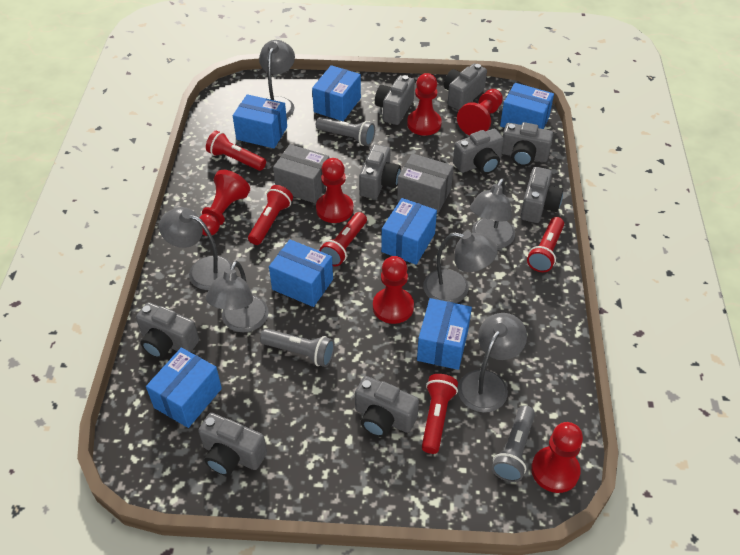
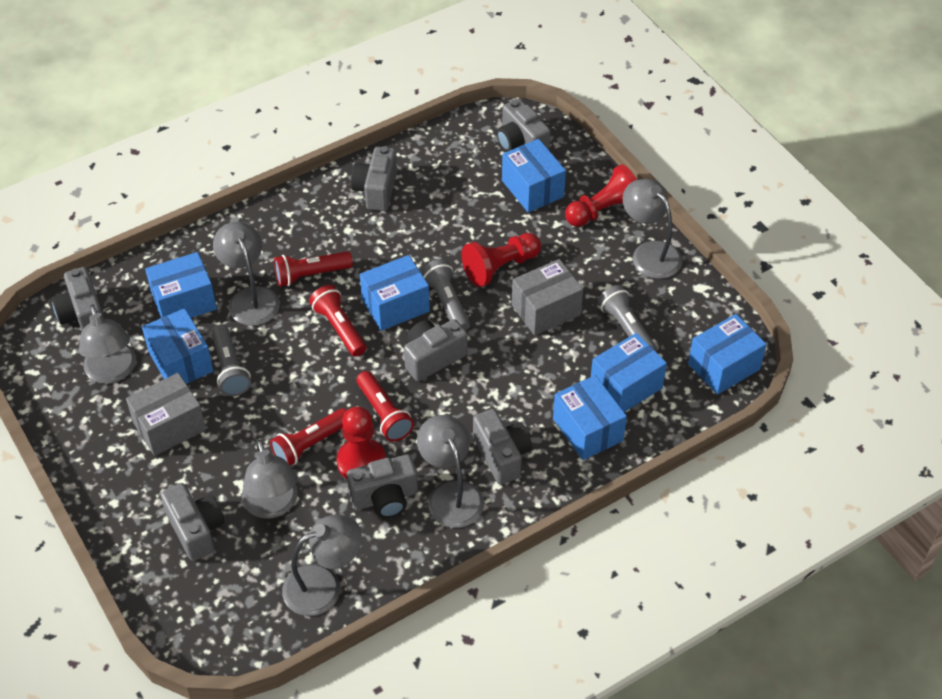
grey camera: 9 -> 7
red flashlight: 5 -> 4
red pawn: 6 -> 3

